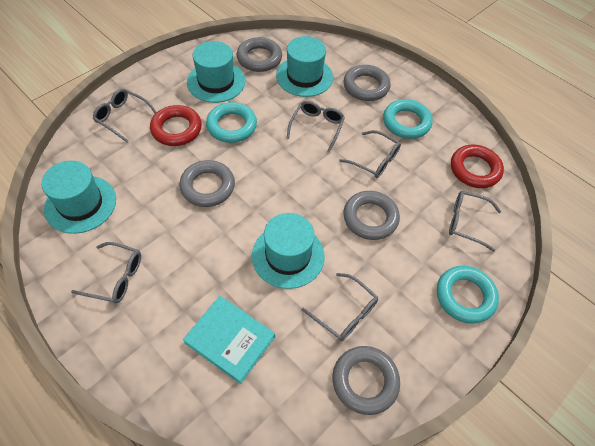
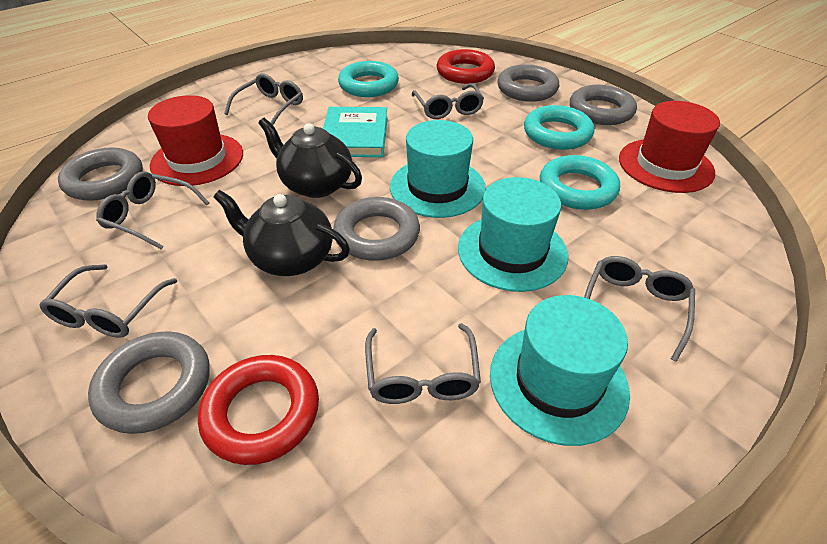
black teapot: 0 -> 2
red hat: 0 -> 2
turquoise hat: 4 -> 3

